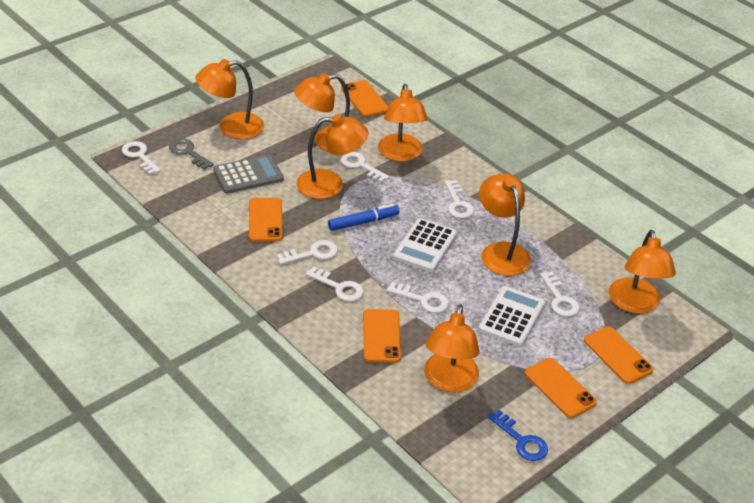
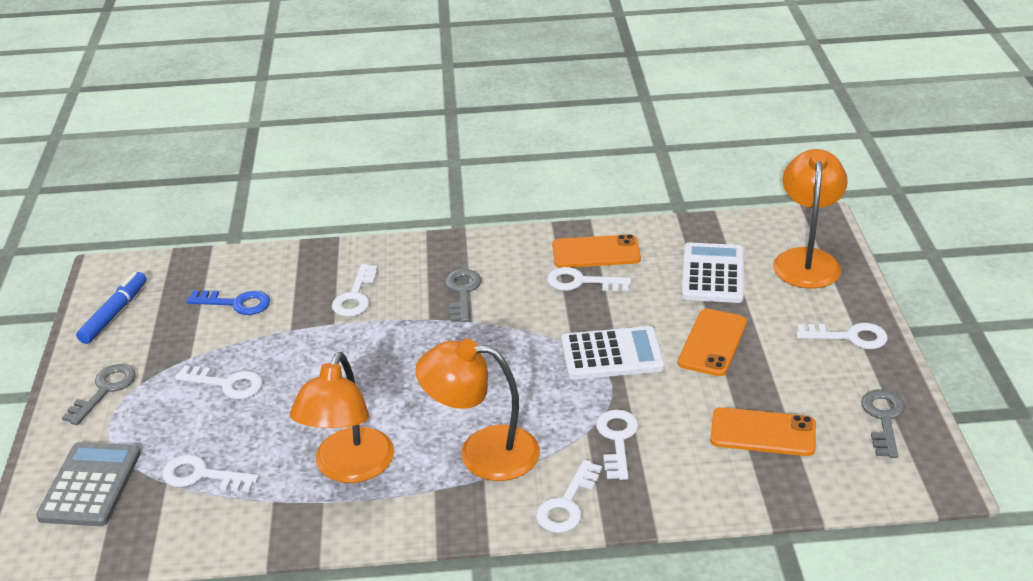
grey key: 1 -> 3
orange lamp: 7 -> 3
orange phone: 5 -> 3

